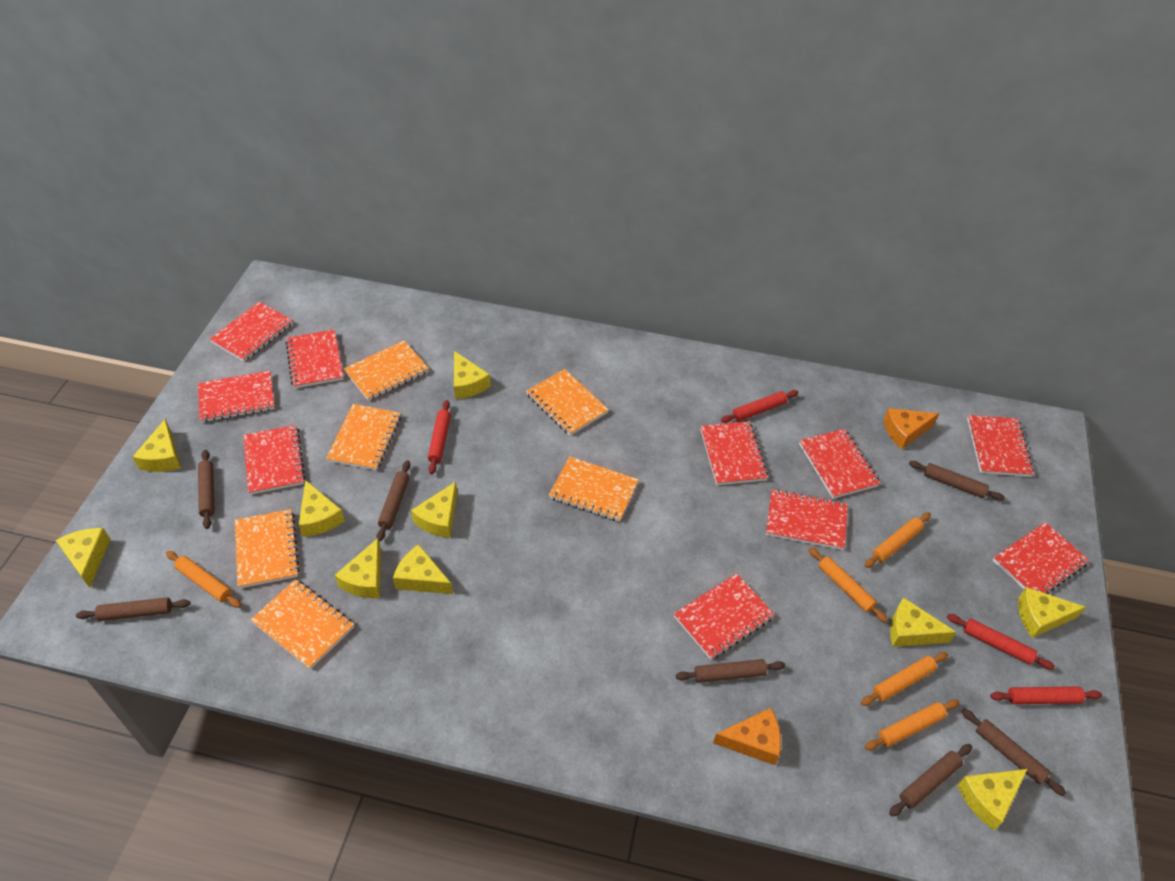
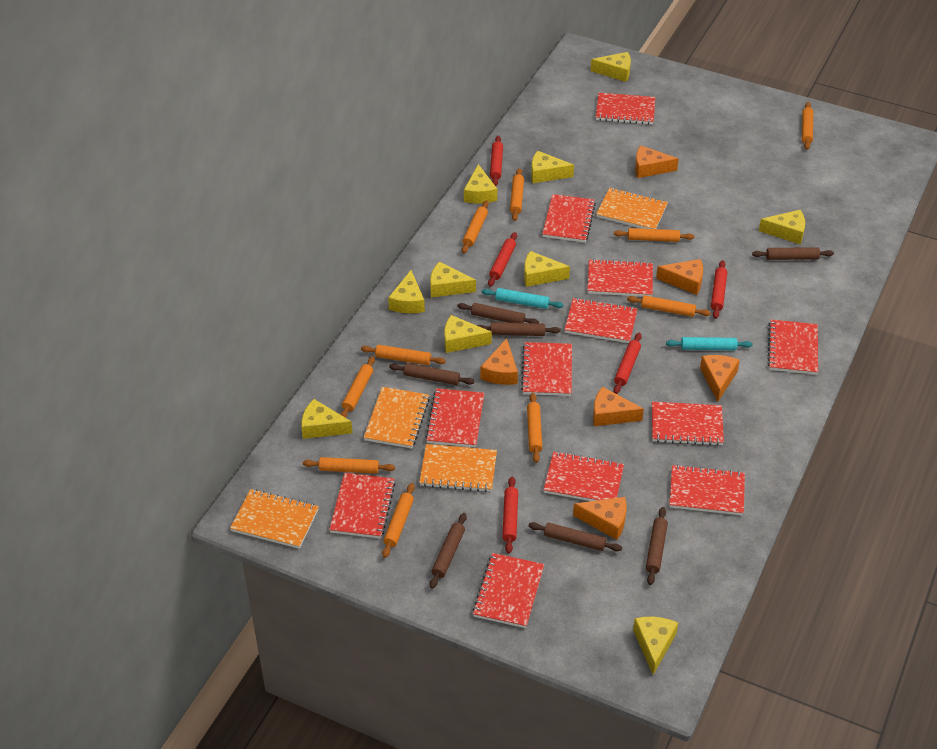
orange cheese: 2 -> 6
orange notebook: 6 -> 4
orange rolling pin: 5 -> 10
red notebook: 10 -> 12
red rolling pin: 4 -> 5
turquoise rolling pin: 0 -> 2

